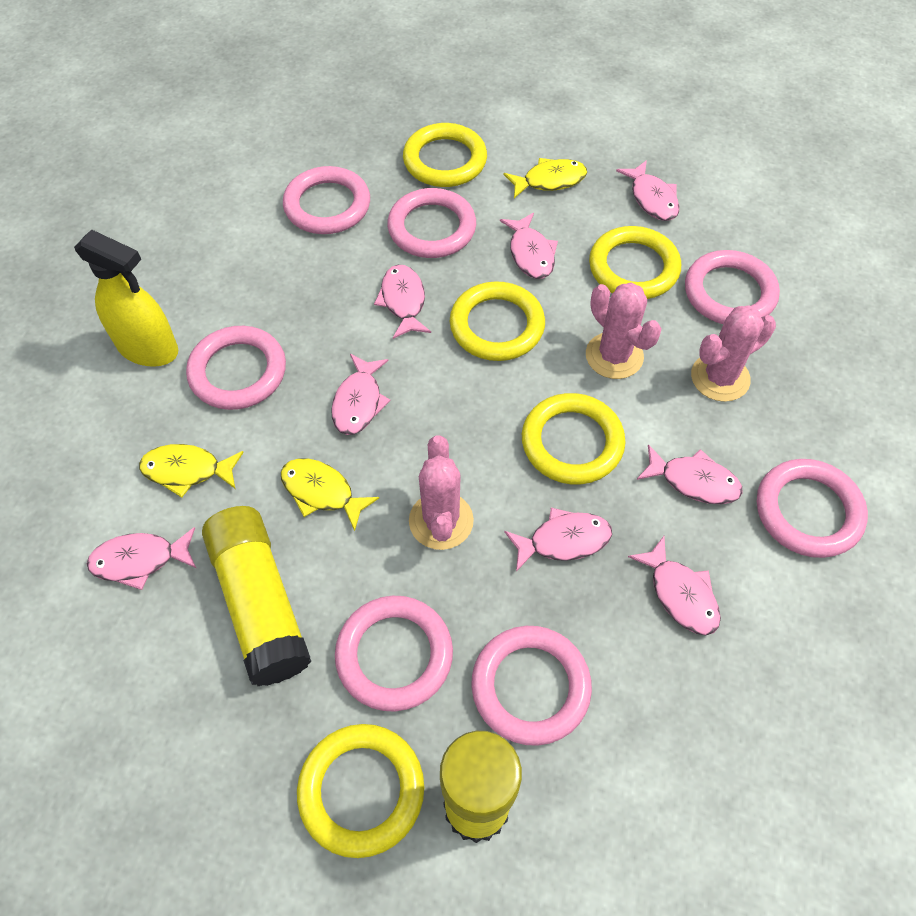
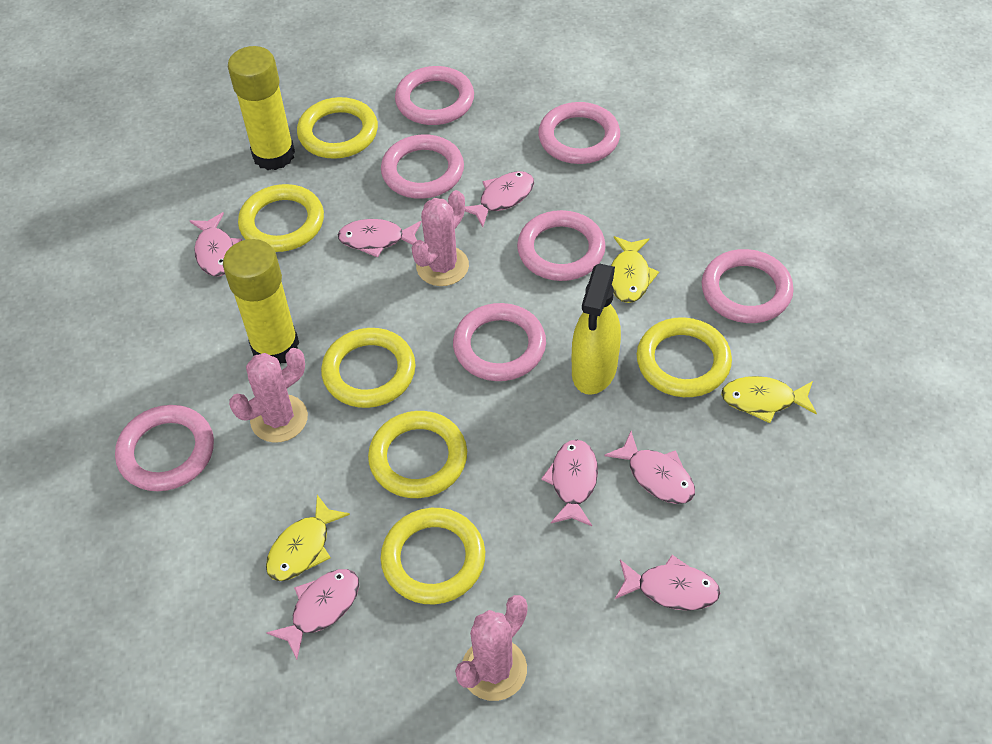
pink fish: 8 -> 7
yellow ring: 5 -> 6

